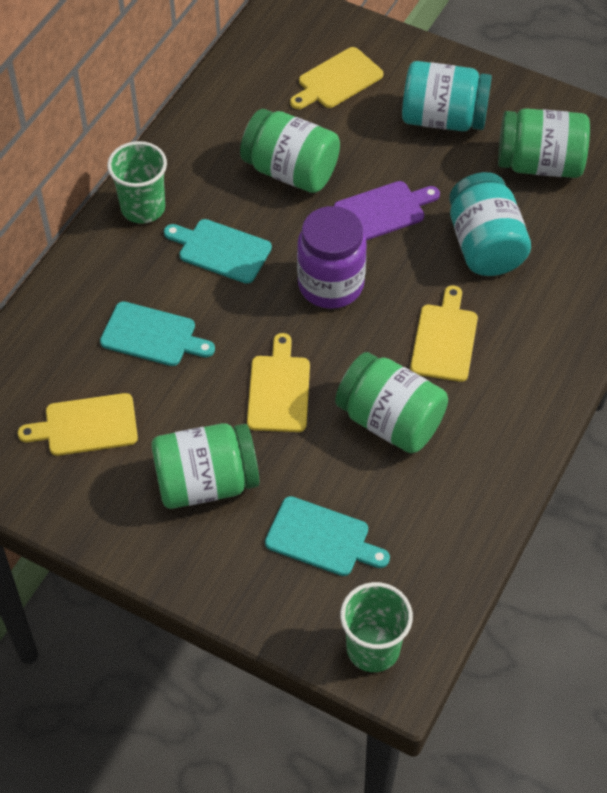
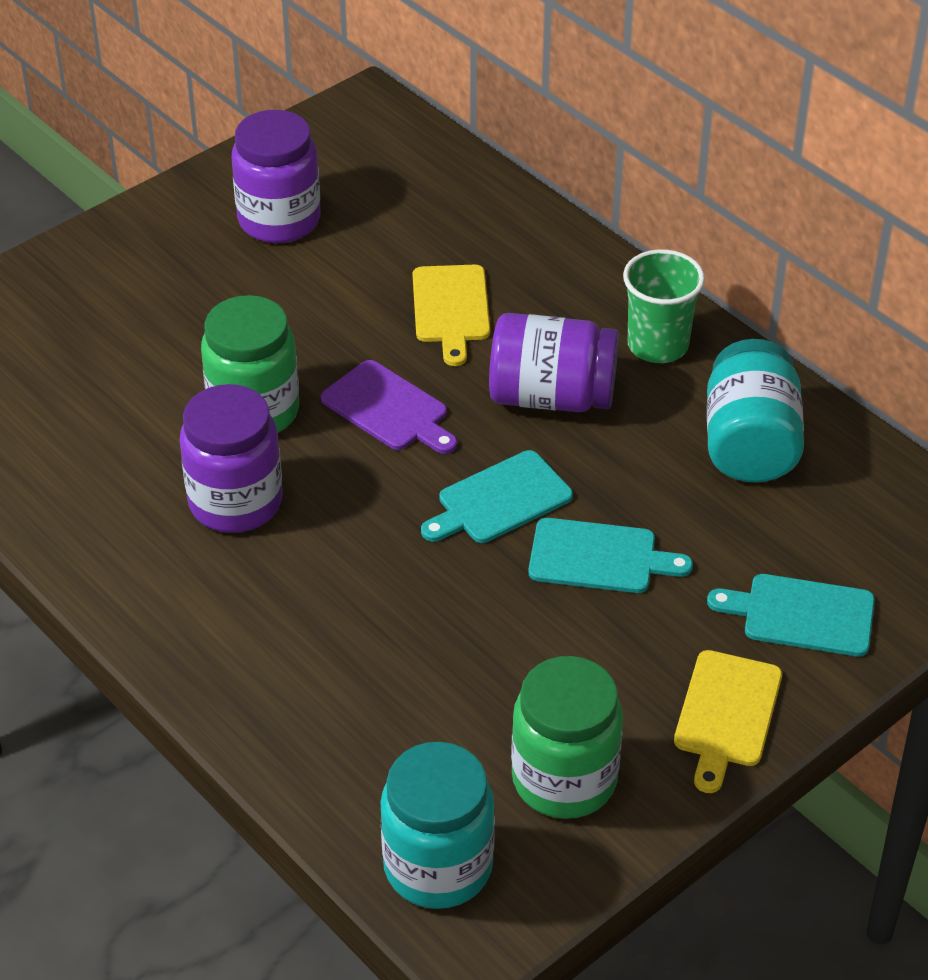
green cup: 2 -> 1
green jar: 4 -> 2
purple jar: 1 -> 3
yellow cutting board: 4 -> 2

